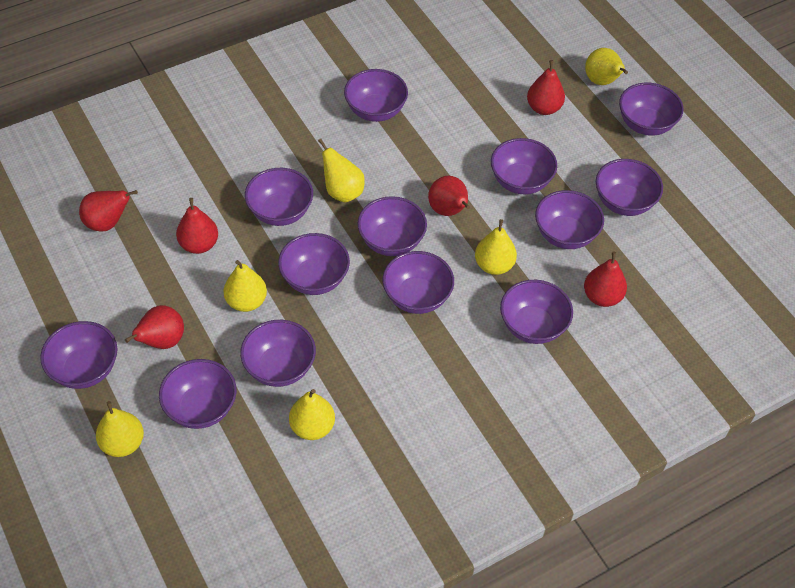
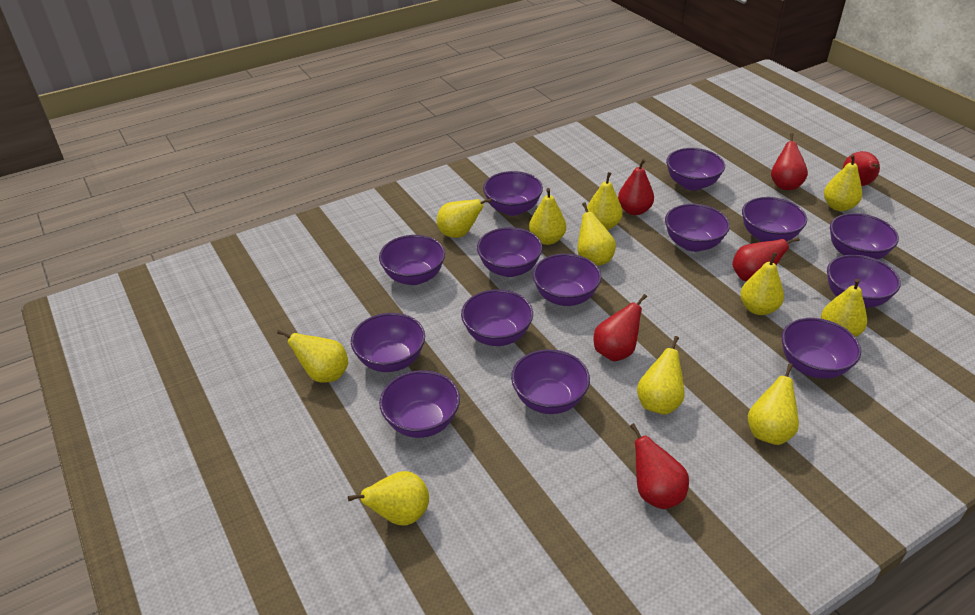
purple bowl: 13 -> 14
yellow pear: 6 -> 11

